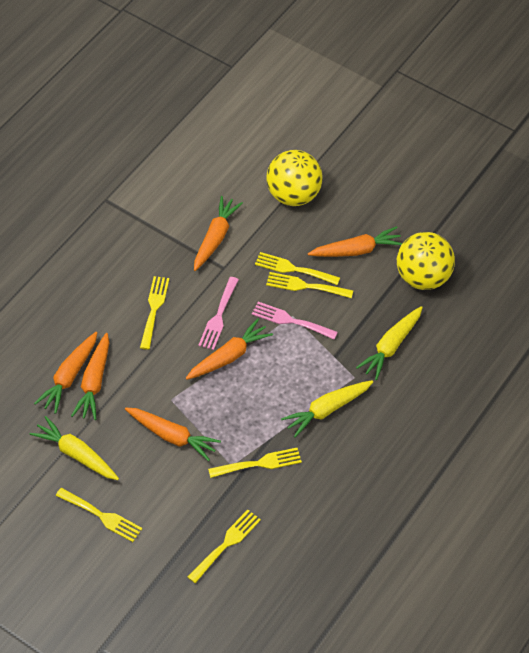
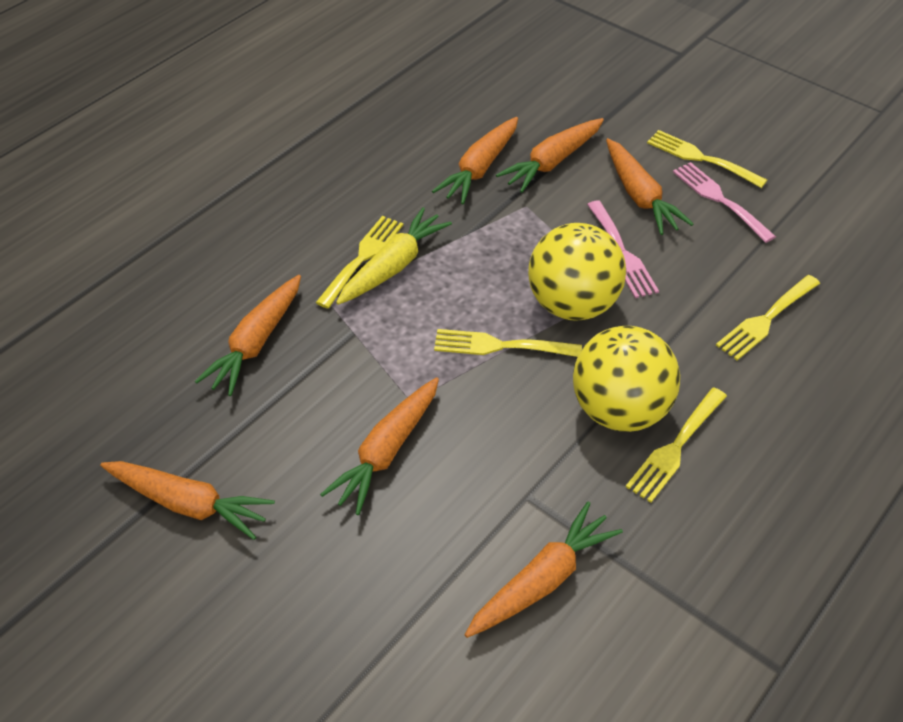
orange carrot: 6 -> 7
yellow carrot: 3 -> 1
yellow fork: 6 -> 5

